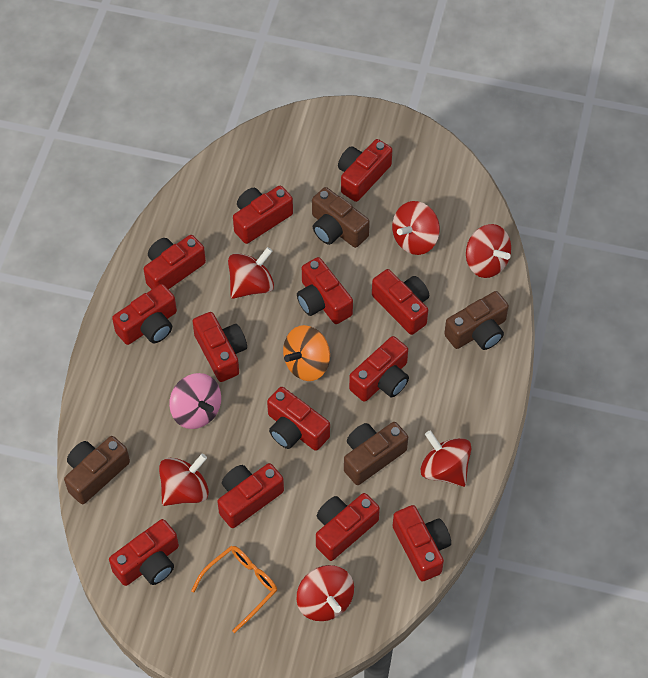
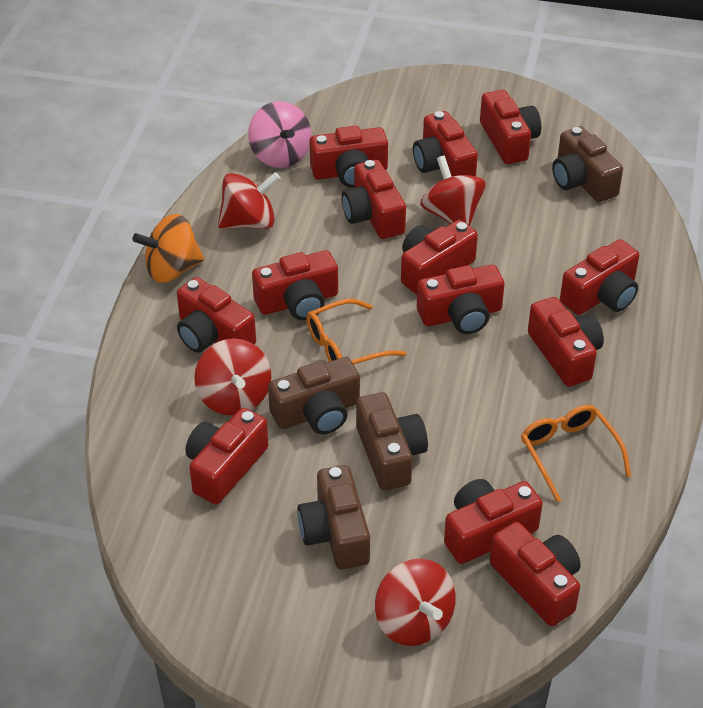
orange glasses: 1 -> 2
red spinning top: 6 -> 4

